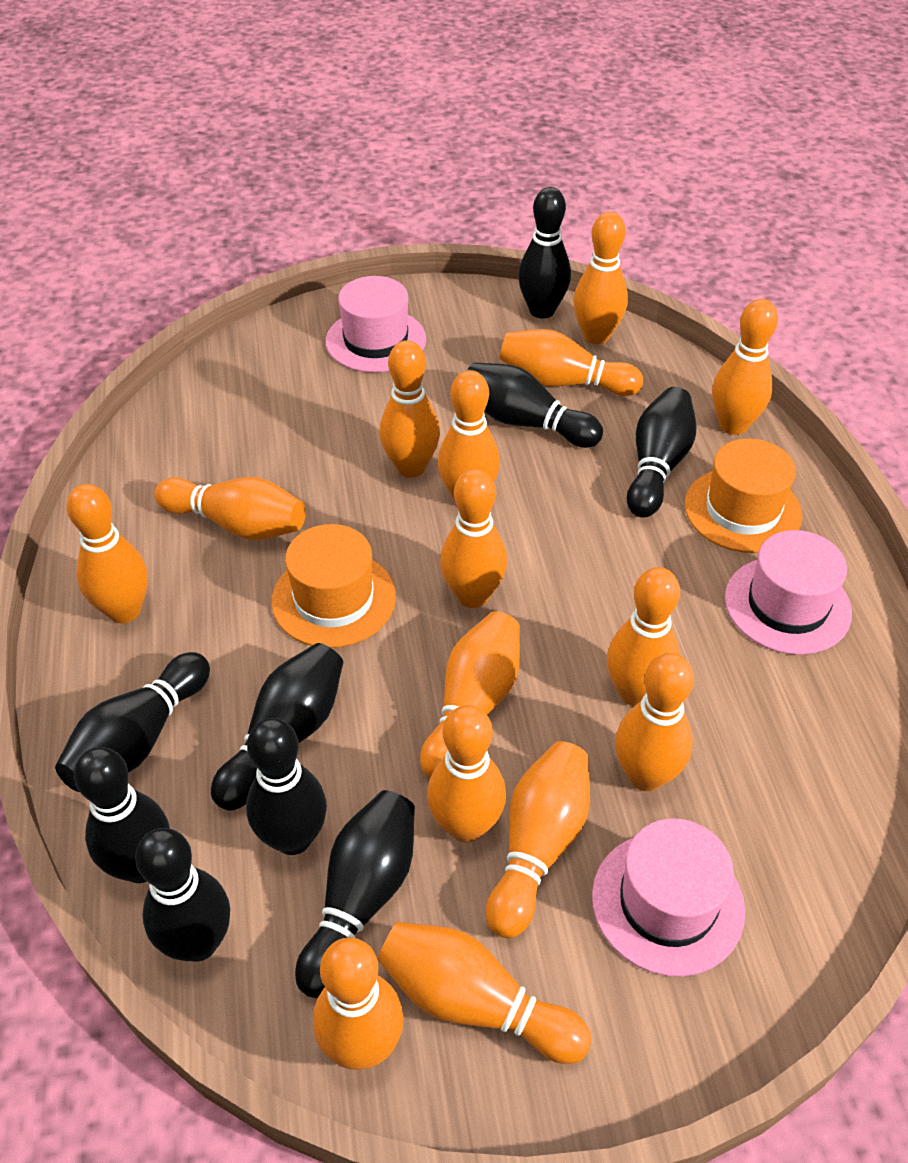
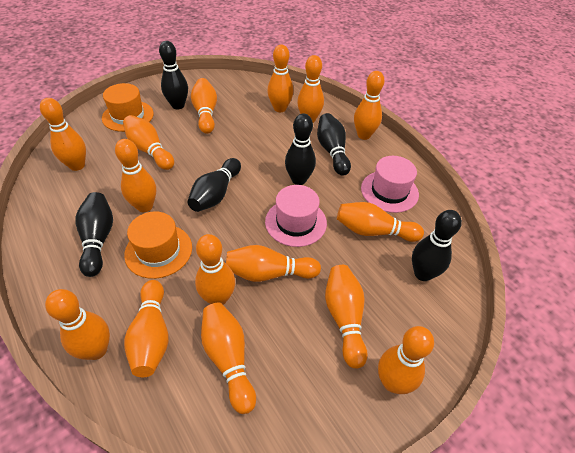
black bowling pin: 9 -> 6
pink hat: 3 -> 2

